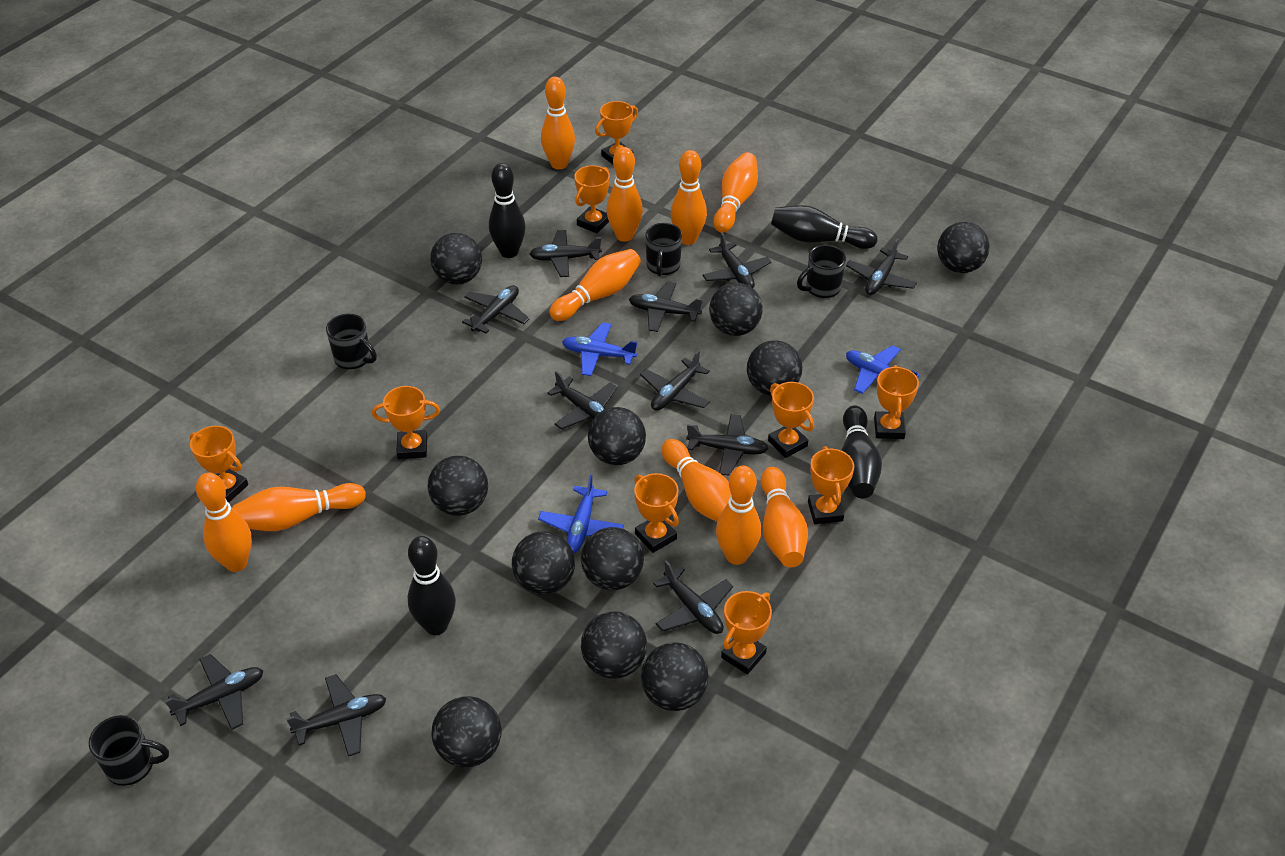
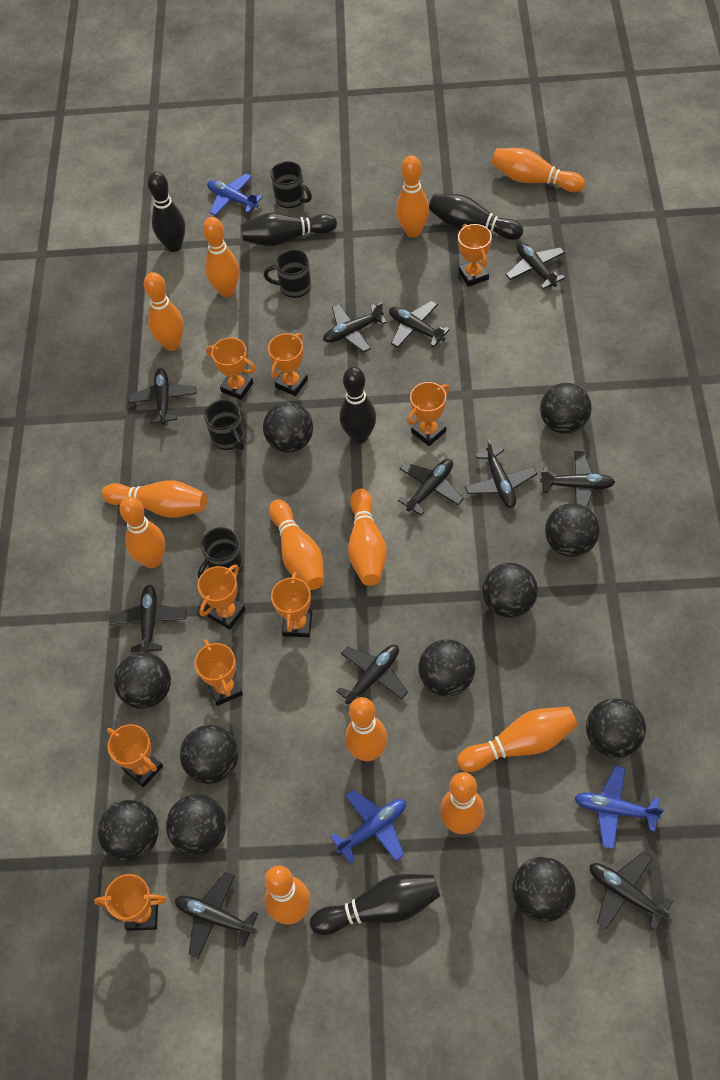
black bowling pin: 4 -> 5
orange bowling pin: 10 -> 12

